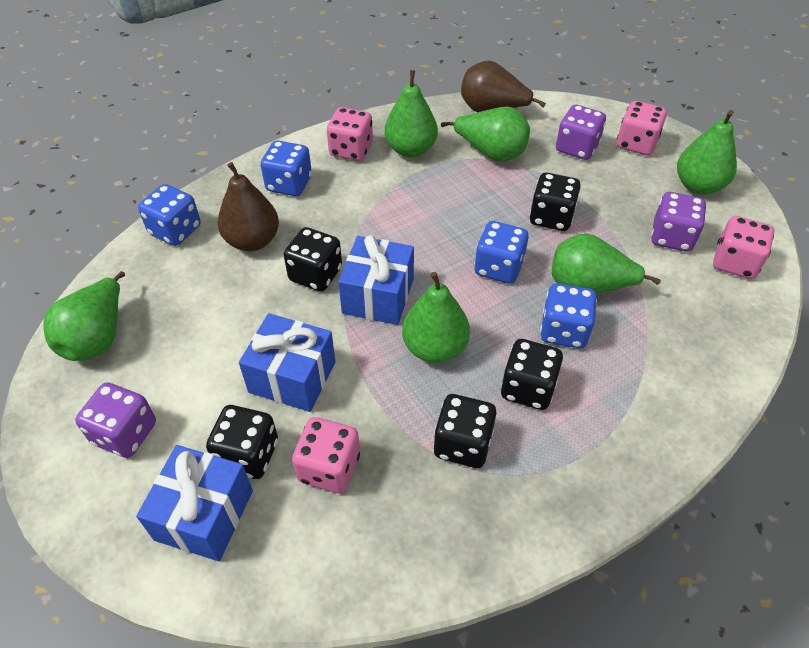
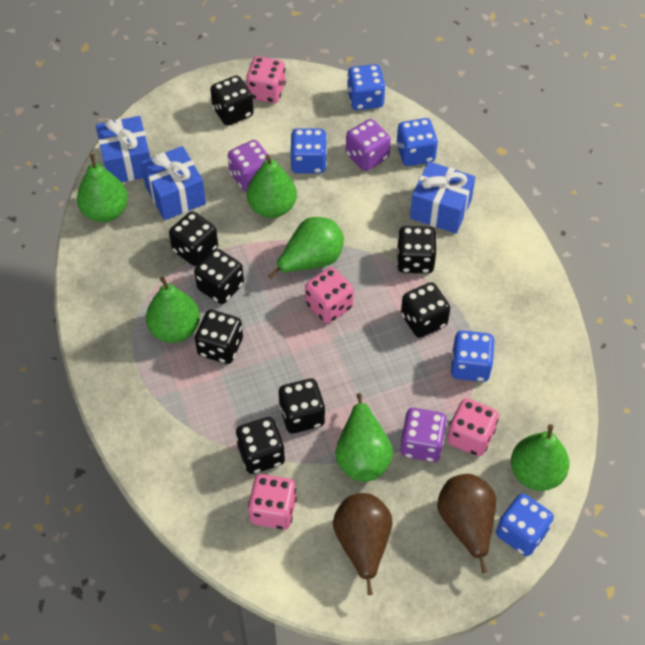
black dice: 5 -> 8
blue dice: 4 -> 5

